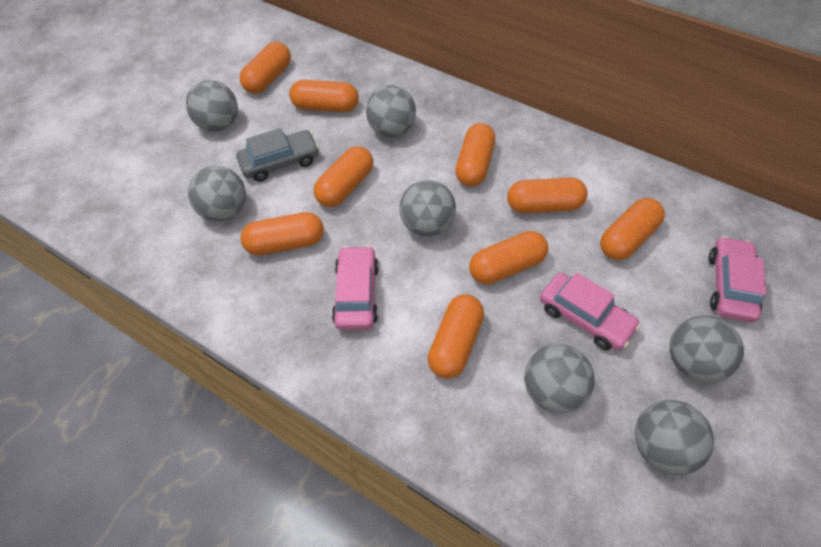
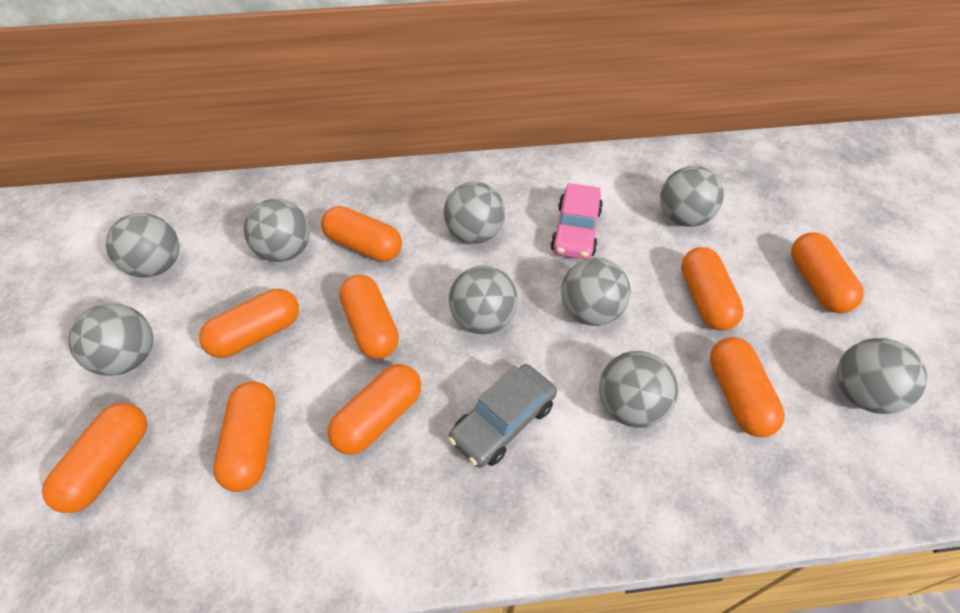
grey ball: 7 -> 9
pink car: 3 -> 1

